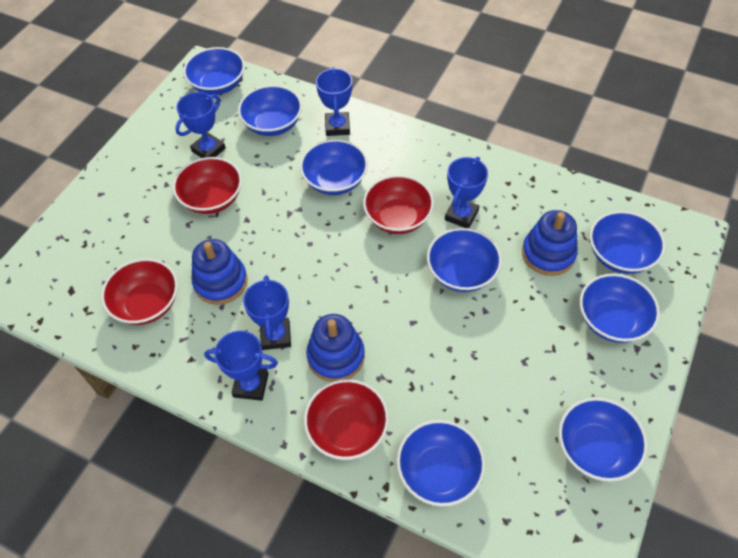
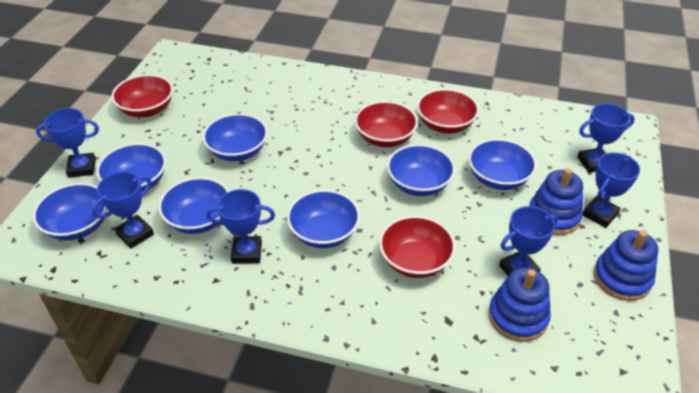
blue bowl: 8 -> 7
blue trophy: 5 -> 6

